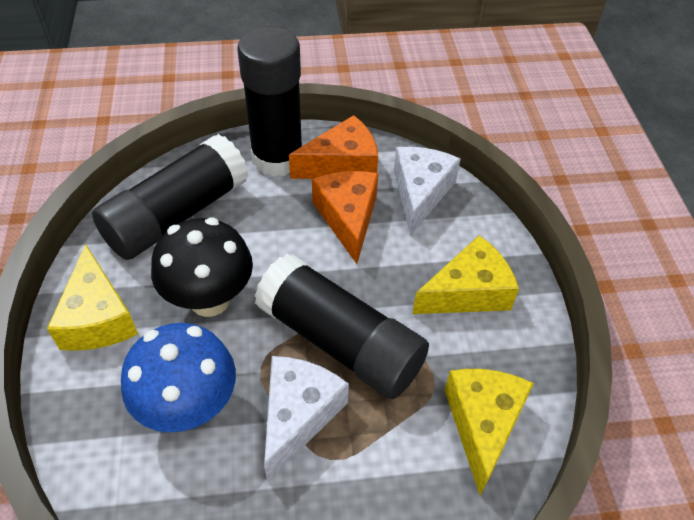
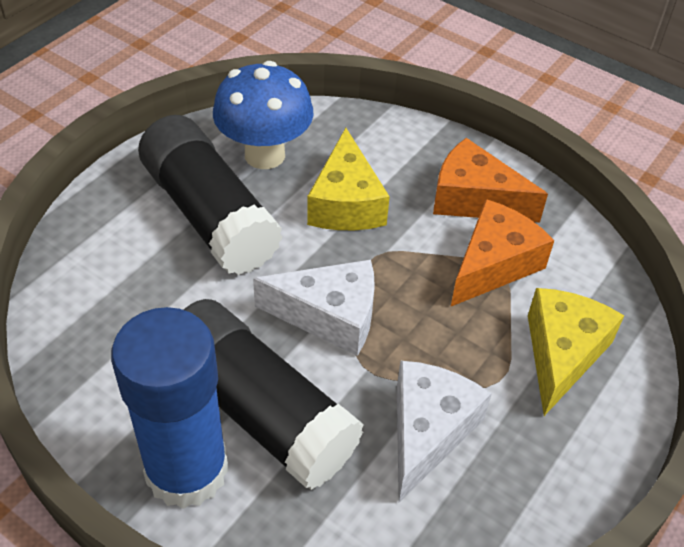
black glue stick: 3 -> 2
black mushroom: 1 -> 0
blue glue stick: 0 -> 1
yellow cheese: 3 -> 2

